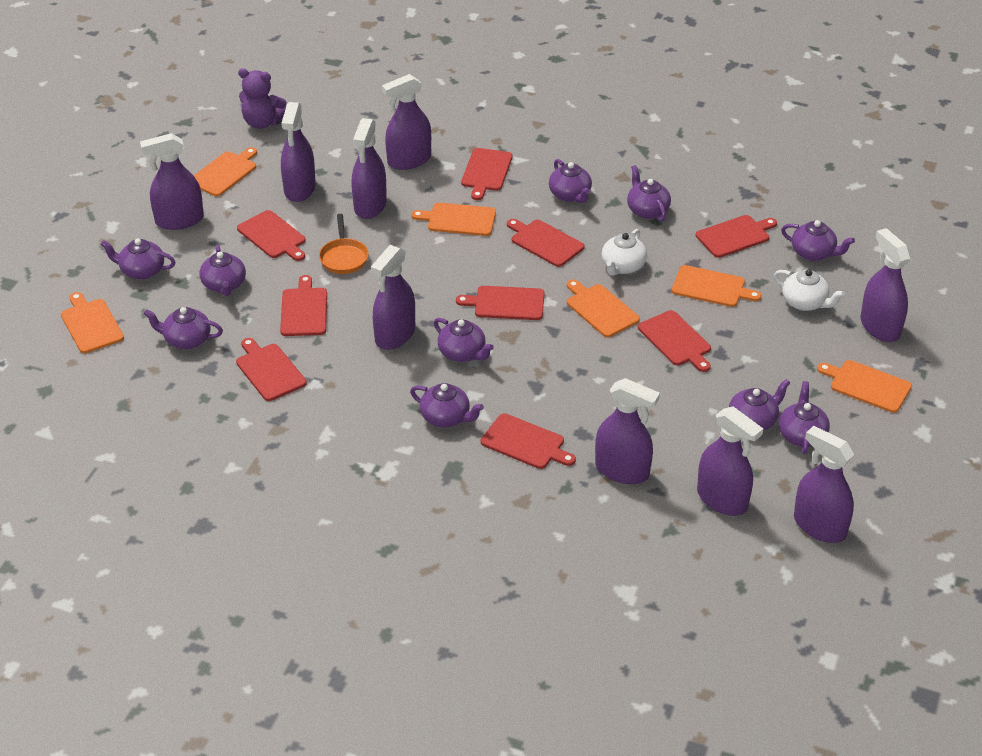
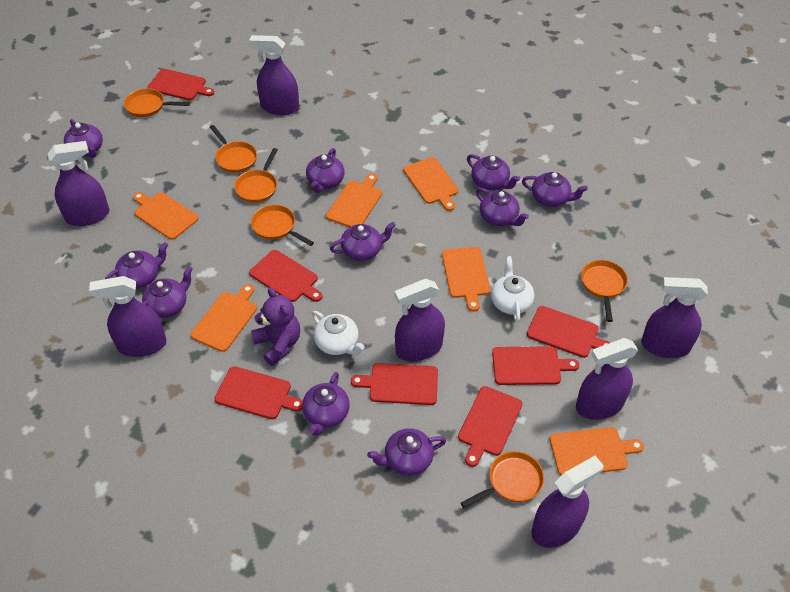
orange pan: 1 -> 6
purple spray bottle: 9 -> 7
red cutting board: 9 -> 7

